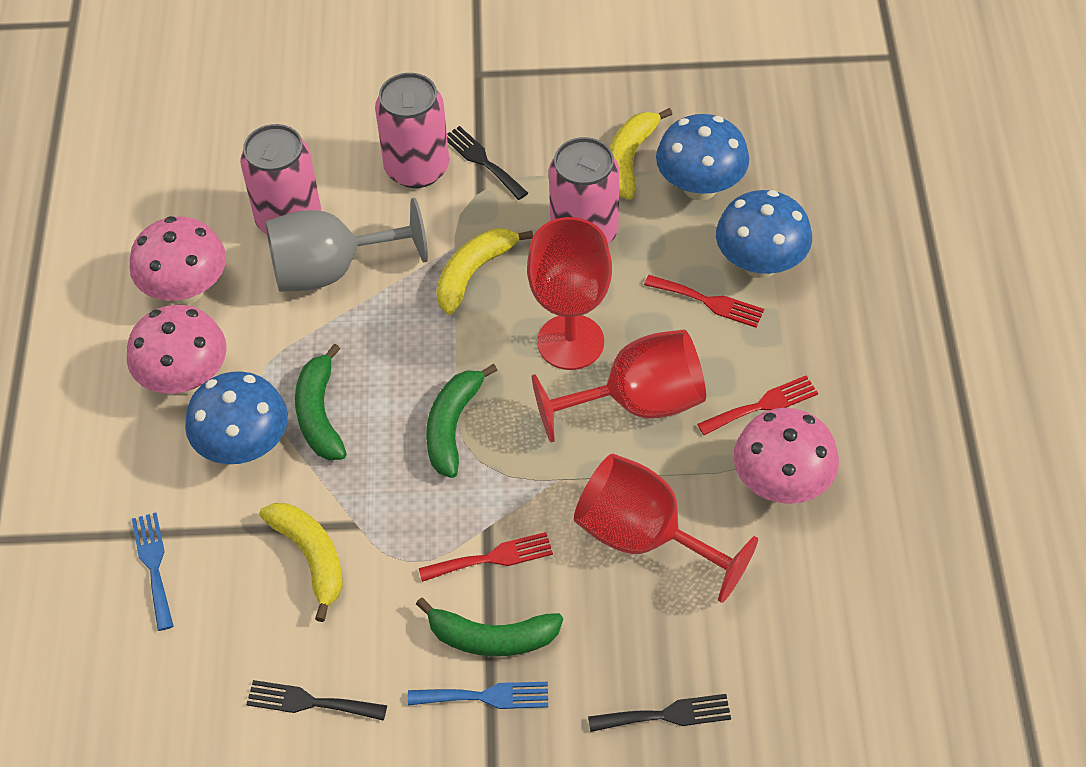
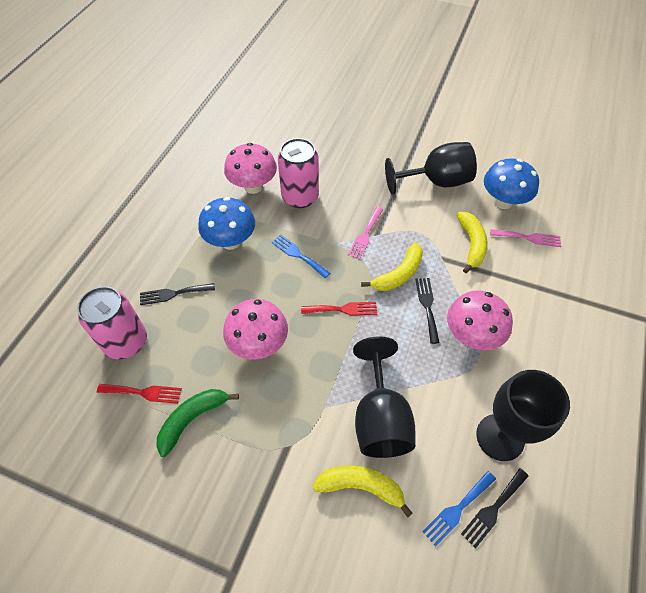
black goblet: 0 -> 3
blue mushroom: 3 -> 2
green banana: 3 -> 1
grey goblet: 1 -> 0
pink can: 3 -> 2
pink fork: 0 -> 2
red fork: 3 -> 2
red goblet: 3 -> 0

